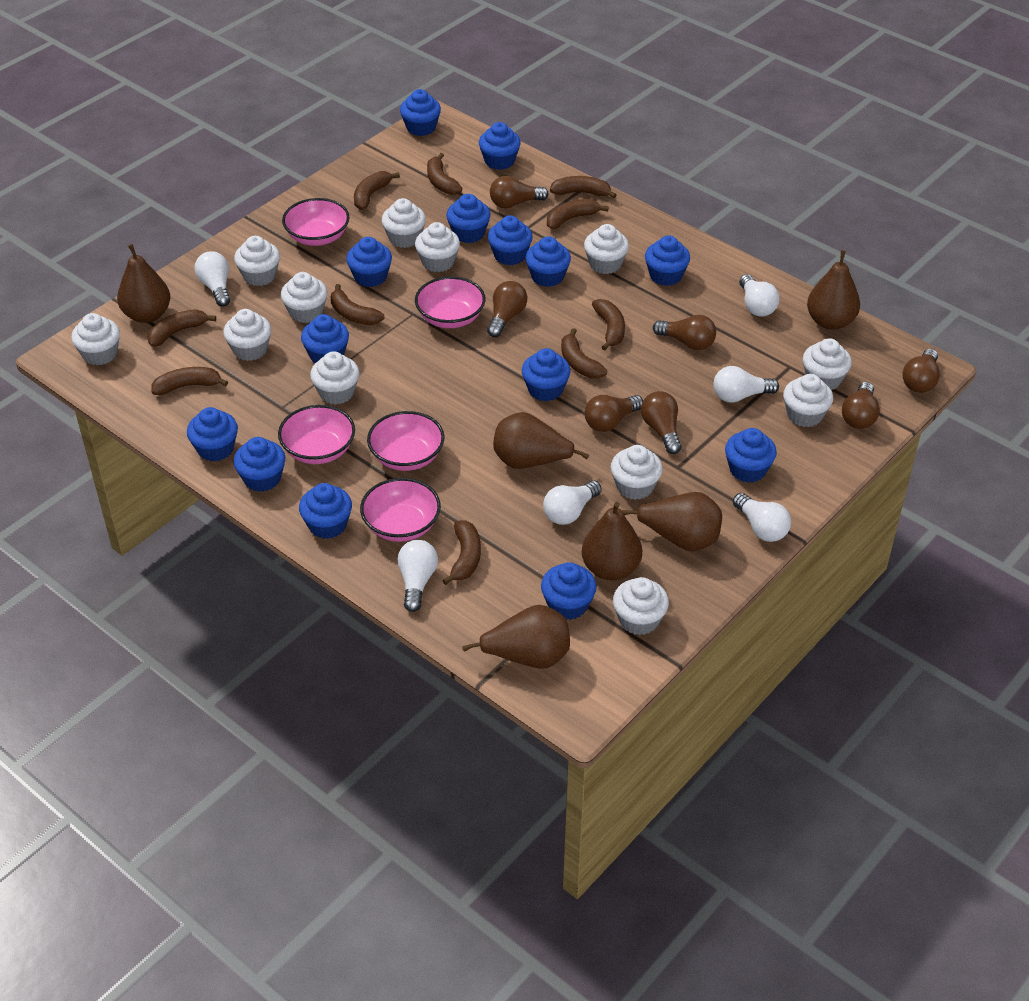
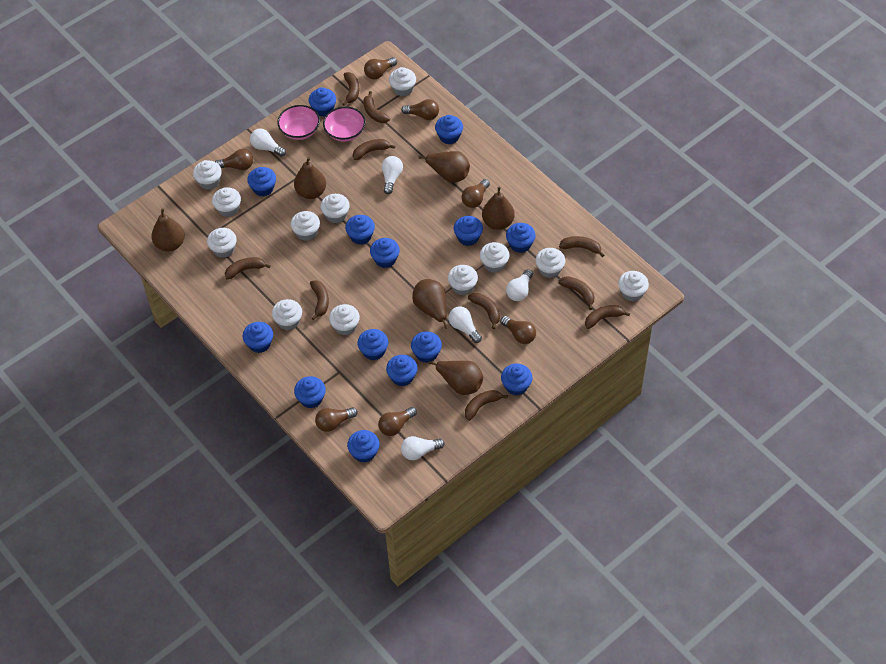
pink bowl: 5 -> 2
white light bulb: 6 -> 5

